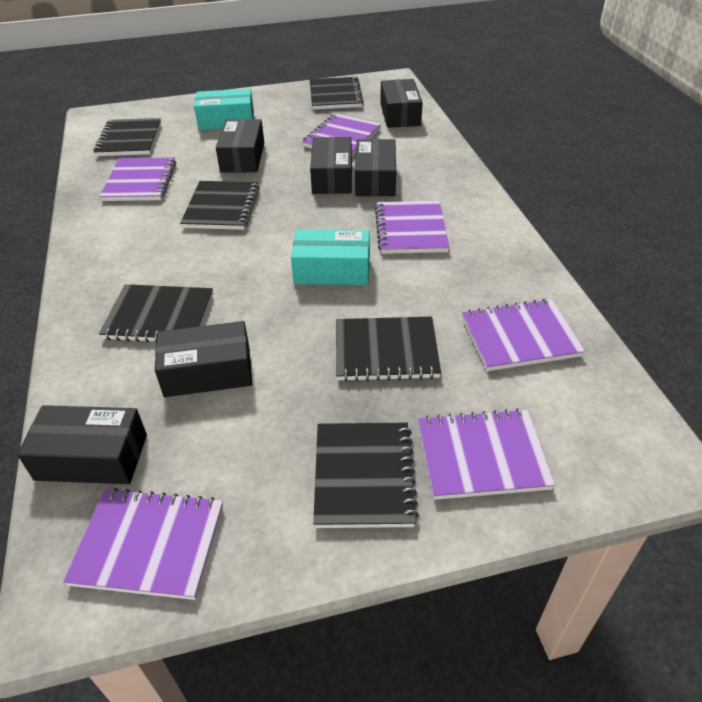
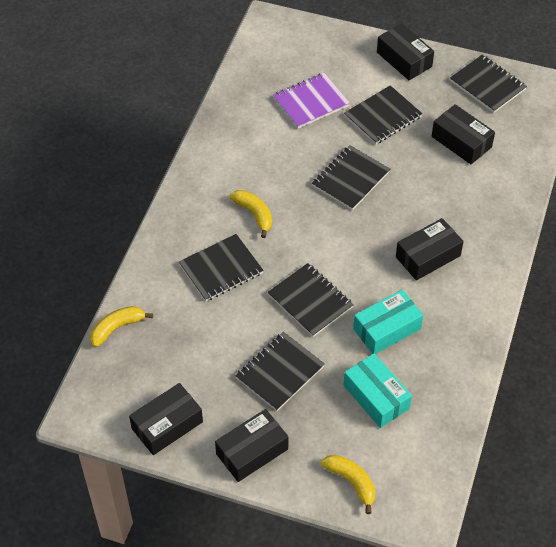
black box: 6 -> 5
purple notebook: 6 -> 1
yellow banana: 0 -> 3

